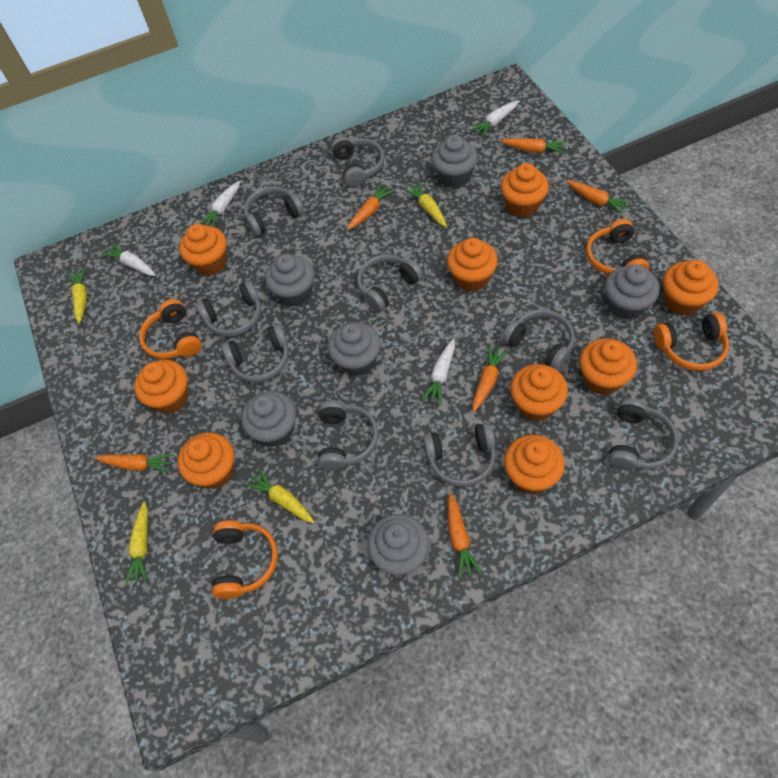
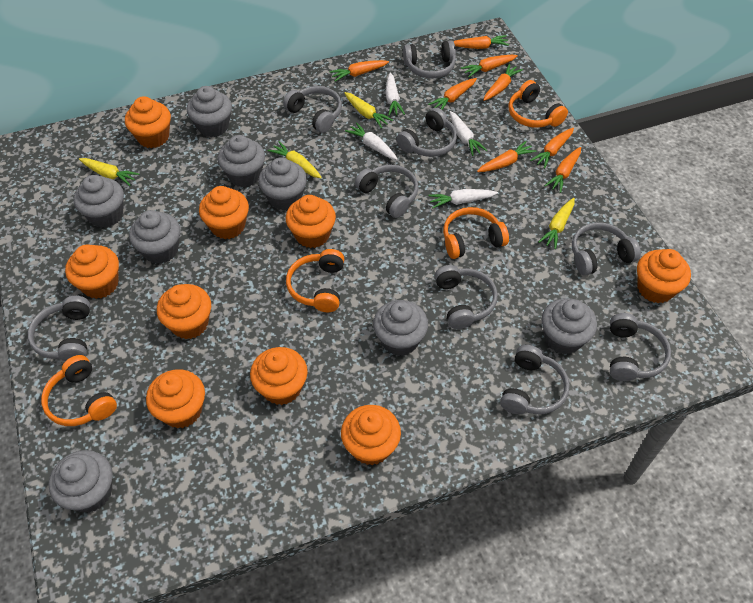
grey cupcake: 6 -> 8
orange carrot: 6 -> 8

